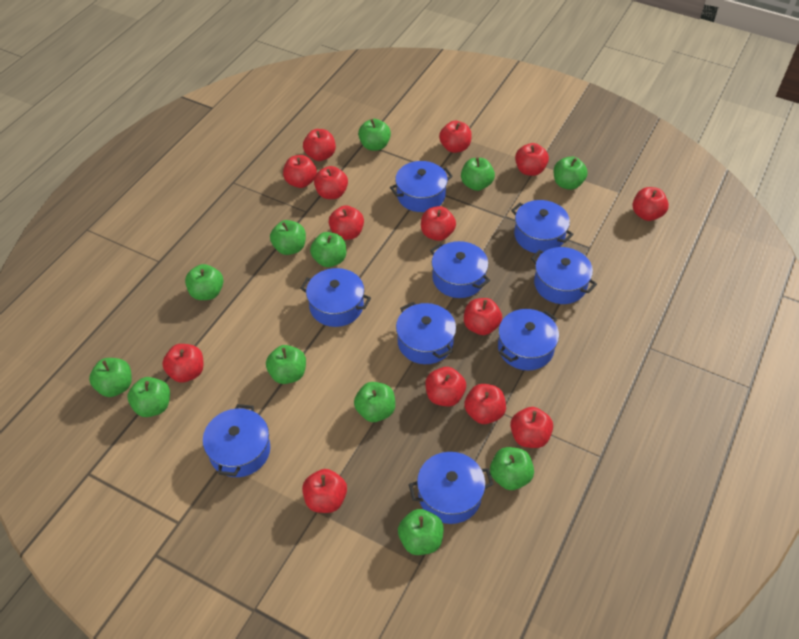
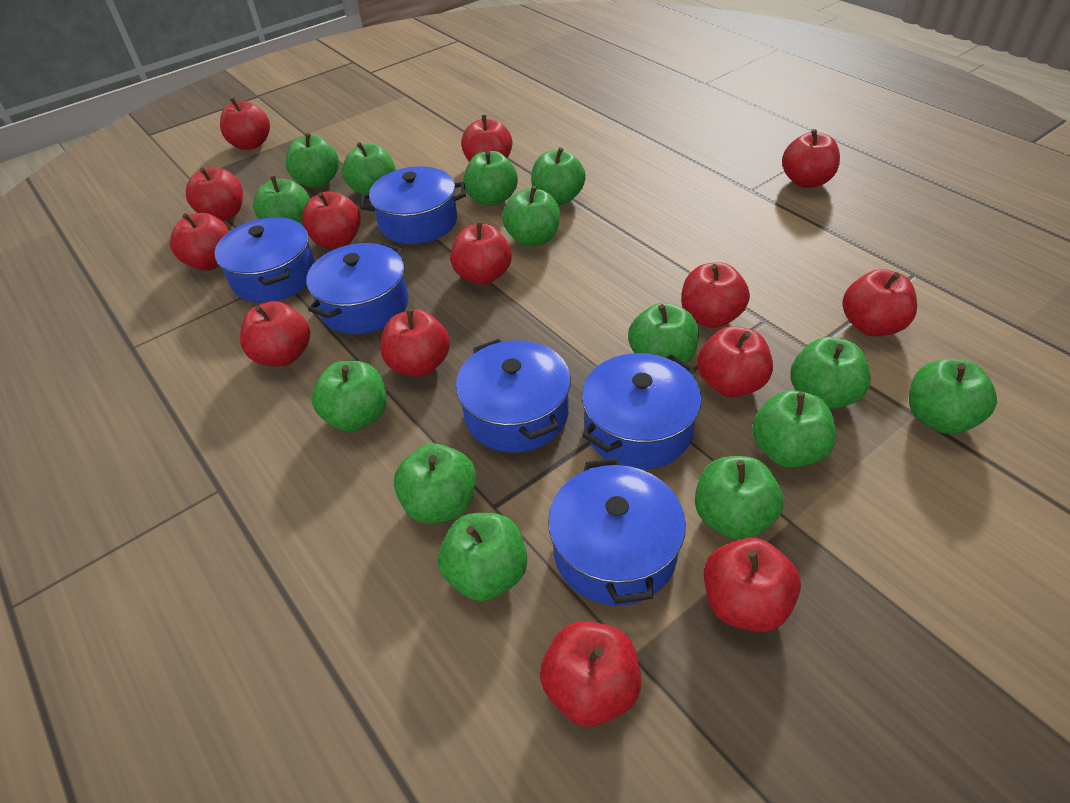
blue pot: 9 -> 6
green apple: 12 -> 14

